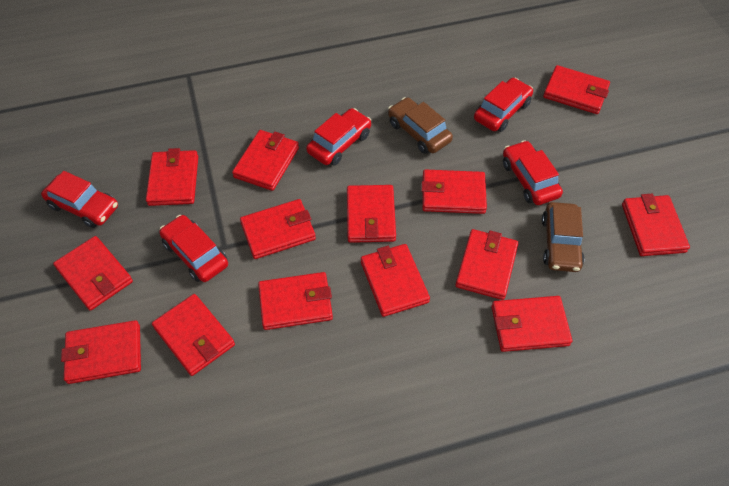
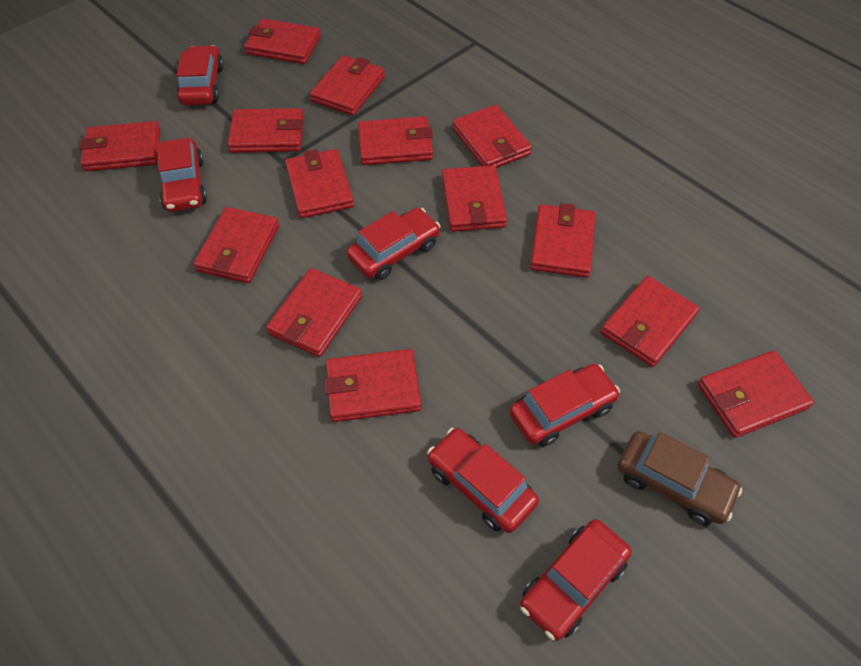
brown car: 2 -> 1
red car: 5 -> 6

